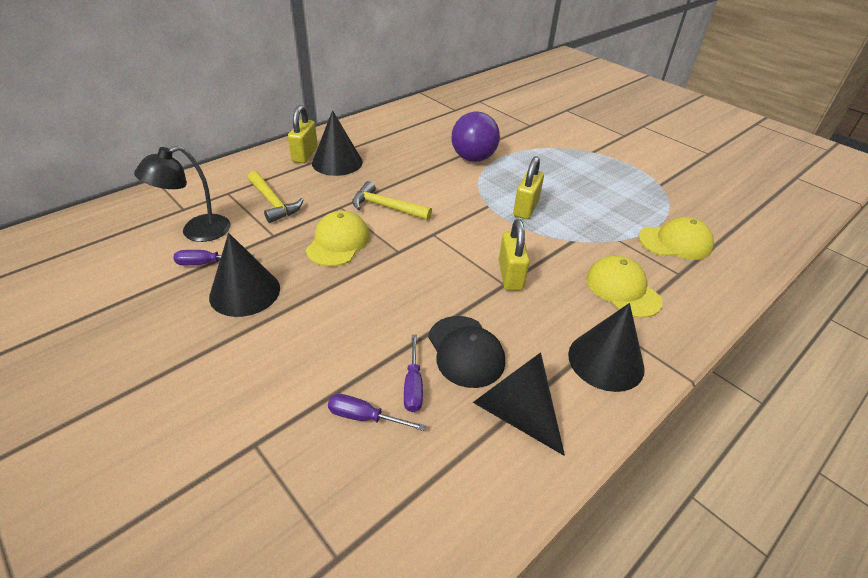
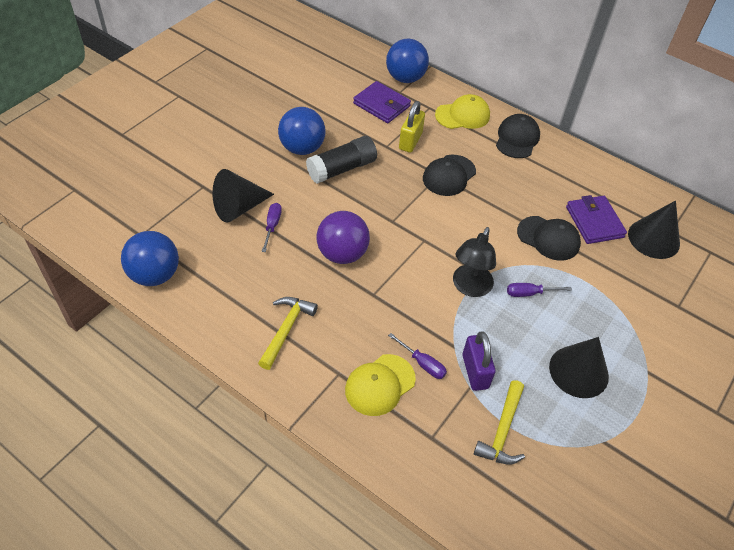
black cap: 1 -> 3
black cone: 4 -> 3
black glue stick: 0 -> 1
blue ball: 0 -> 3
purple padlock: 0 -> 1
purple wallet: 0 -> 2
yellow cap: 3 -> 2
yellow padlock: 3 -> 1

